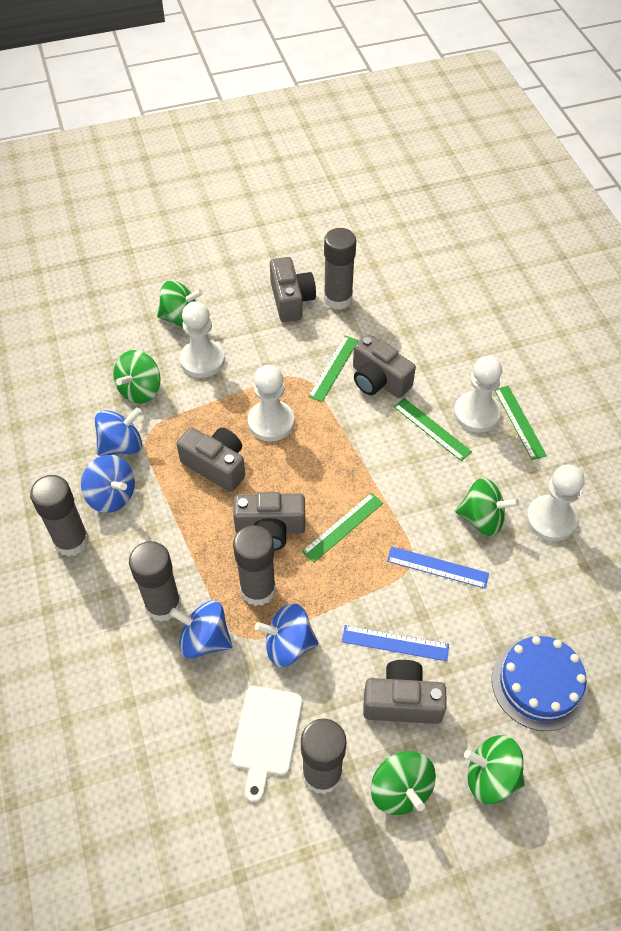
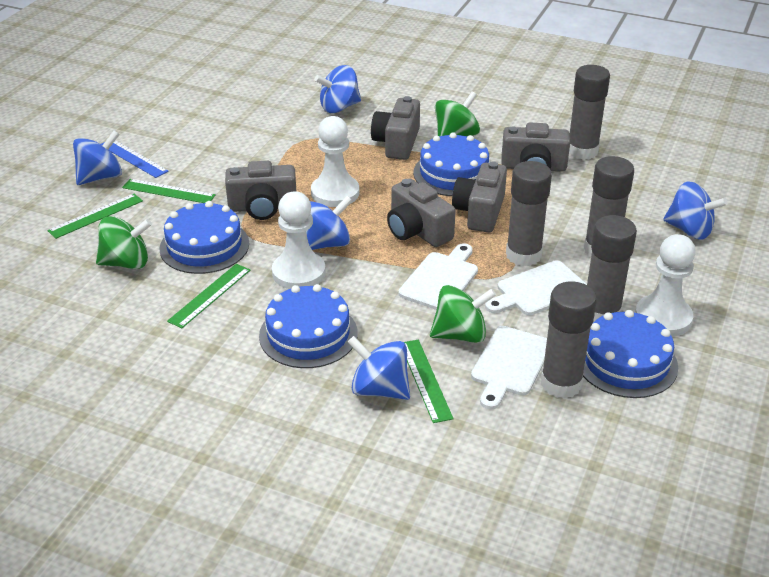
blue cake: 1 -> 4
blue ruler: 2 -> 1
blue spinning top: 4 -> 5
green spinning top: 5 -> 3
white cutting board: 1 -> 3
white pawn: 4 -> 3

